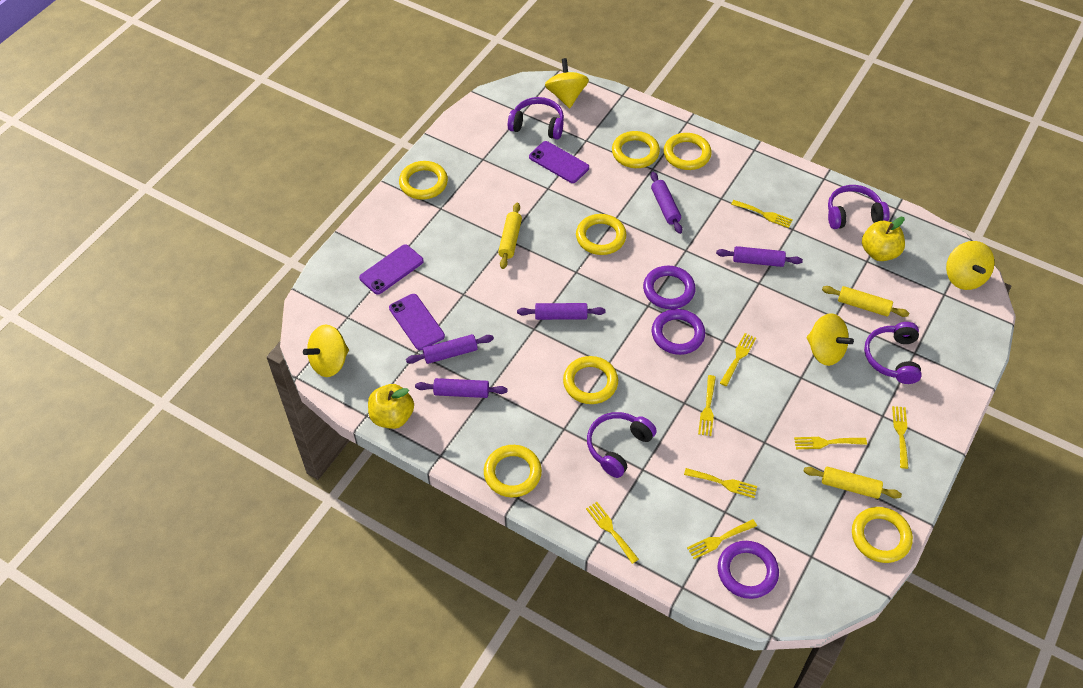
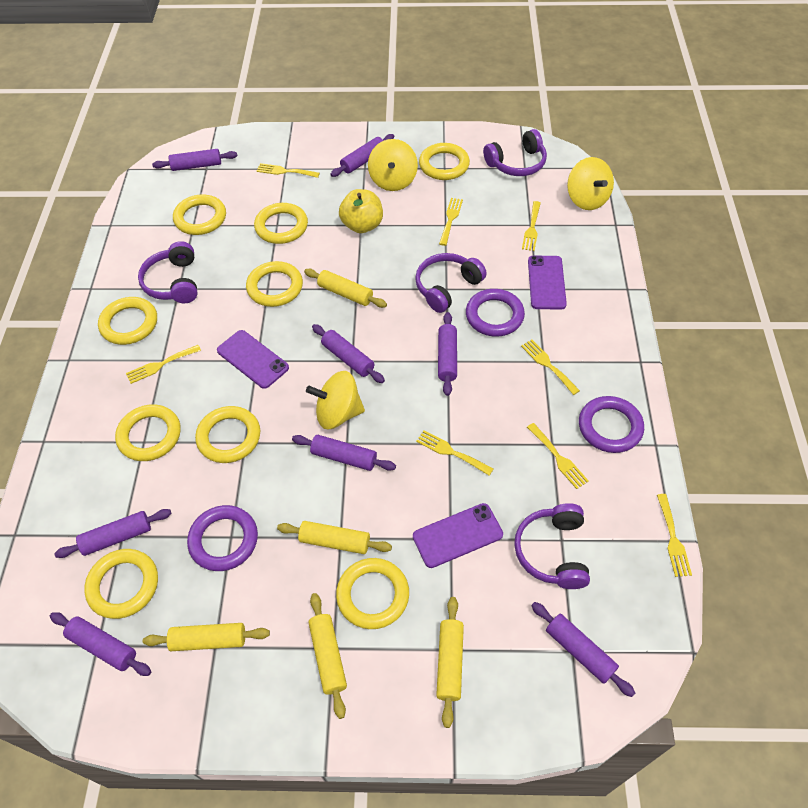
purple rolling pin: 5 -> 8
yellow apple: 2 -> 1
yellow ring: 7 -> 9
yellow rolling pin: 3 -> 5
yellow spinning top: 4 -> 3

